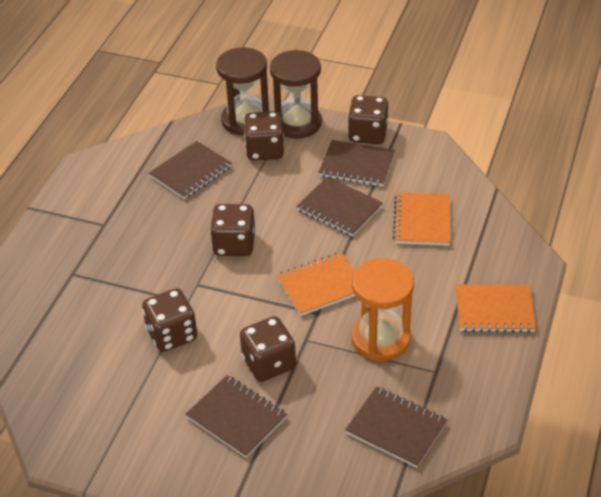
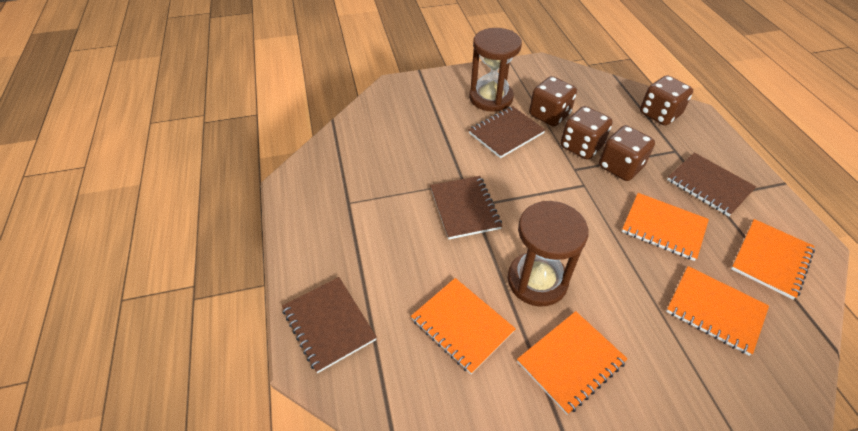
brown dice: 5 -> 4
brown notebook: 5 -> 4
orange hourglass: 1 -> 0
orange notebook: 3 -> 5

